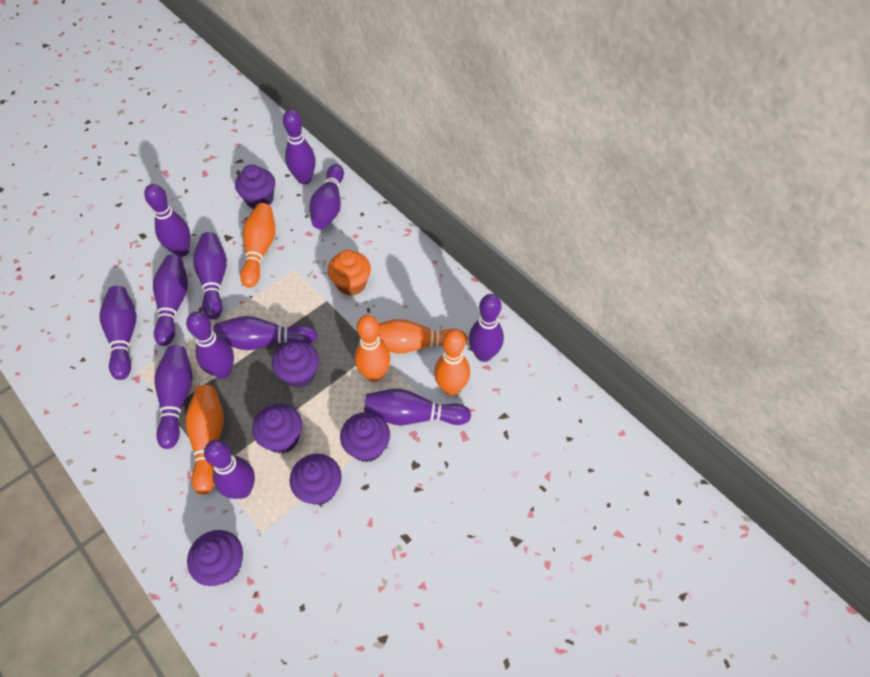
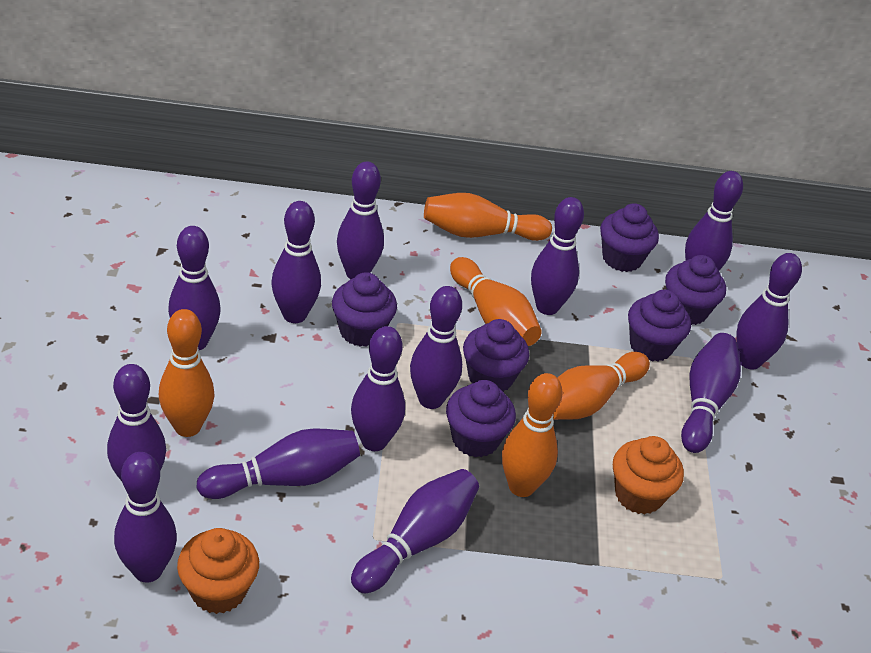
orange cupcake: 1 -> 2
purple bowling pin: 12 -> 13

